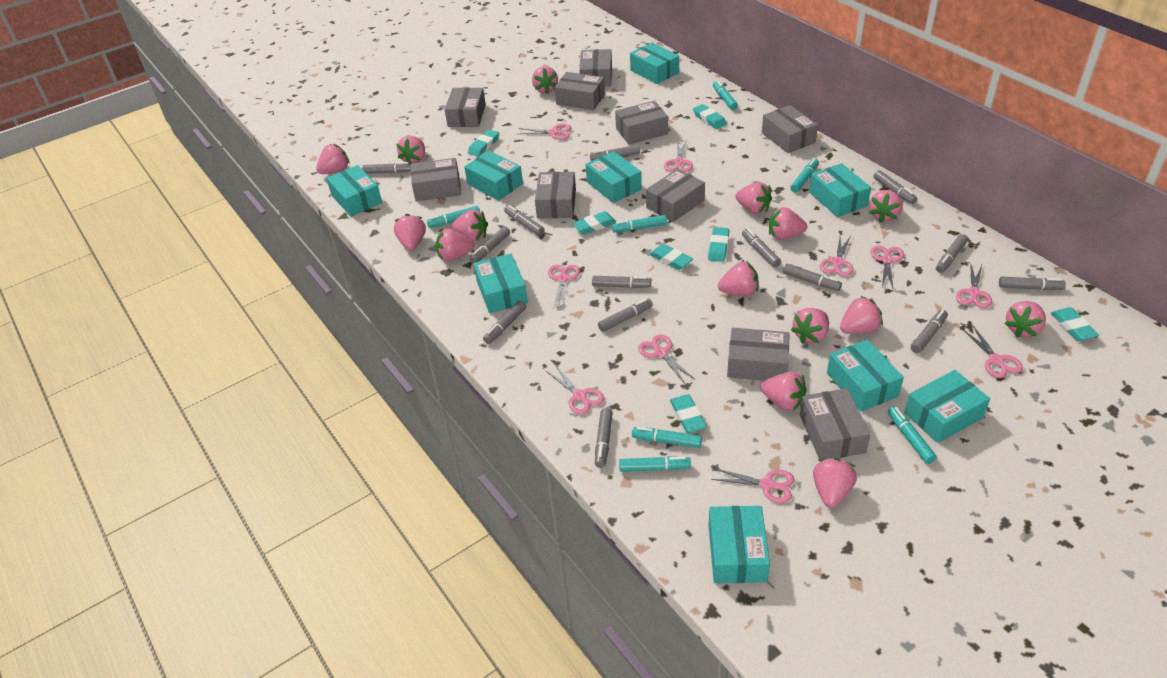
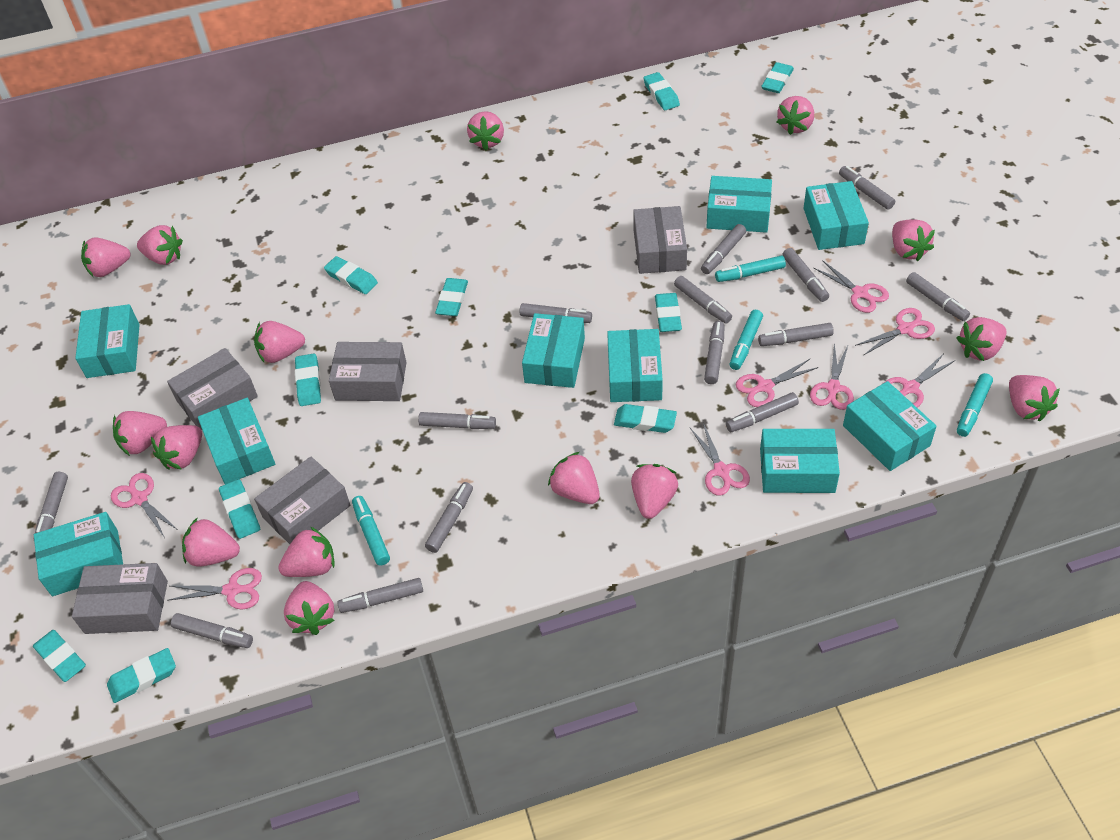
grey box: 10 -> 5
pink scissors: 10 -> 8
turquoise eraser: 7 -> 10
turquoise marker: 7 -> 4

